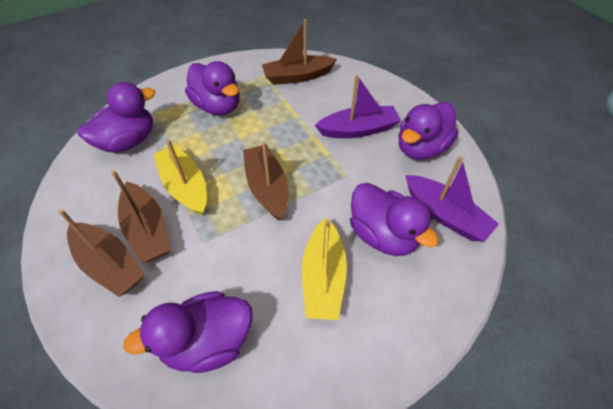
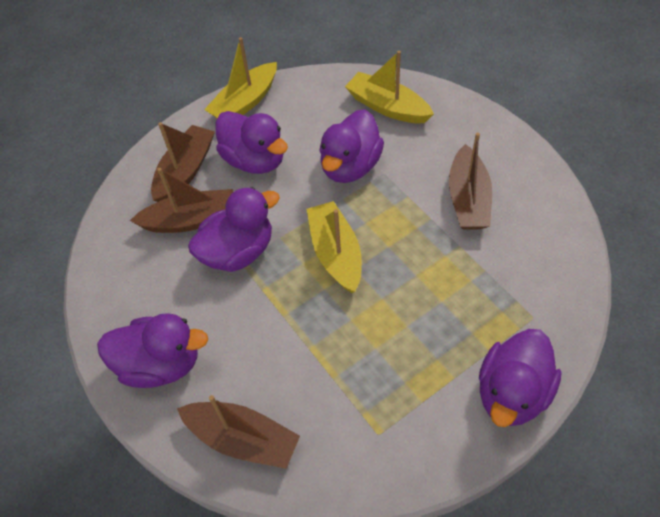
purple boat: 2 -> 0
yellow boat: 2 -> 3

